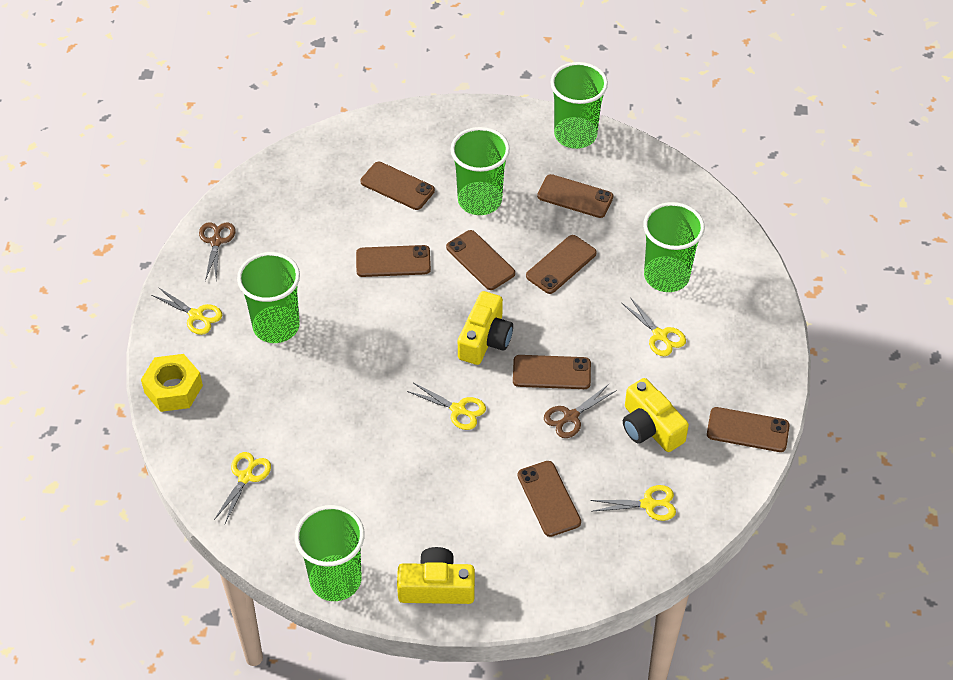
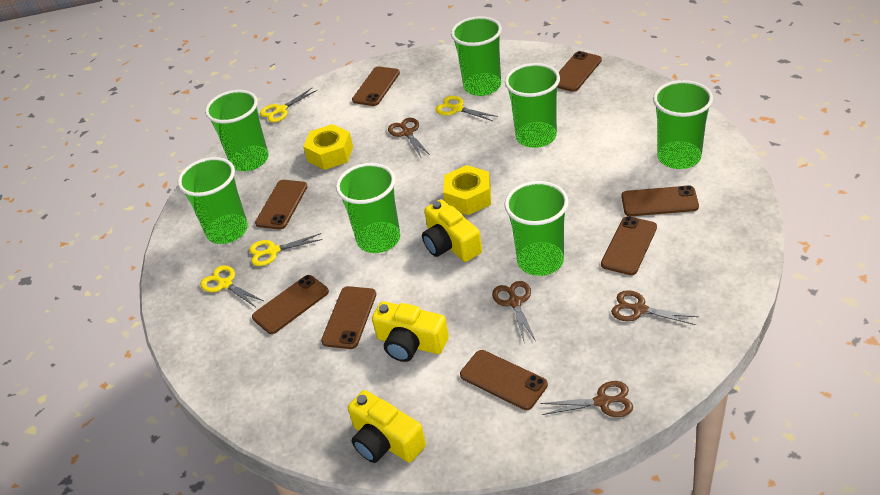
brown scissors: 2 -> 4
green cup: 5 -> 7
yellow nut: 1 -> 2
yellow scissors: 5 -> 4

